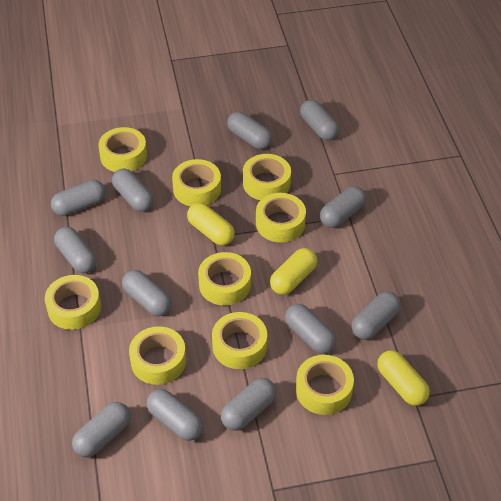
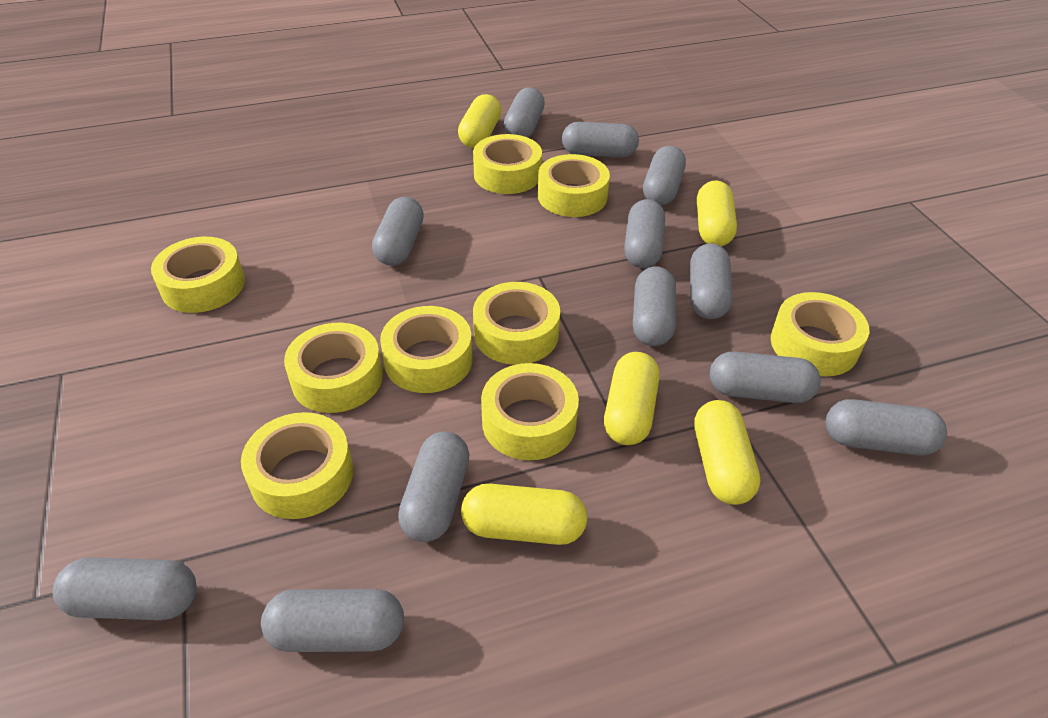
yellow capsule: 3 -> 5

